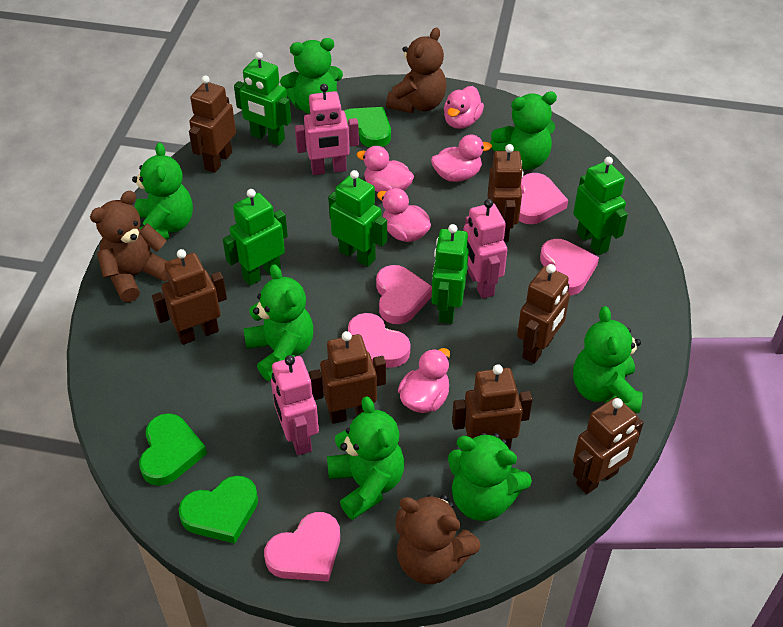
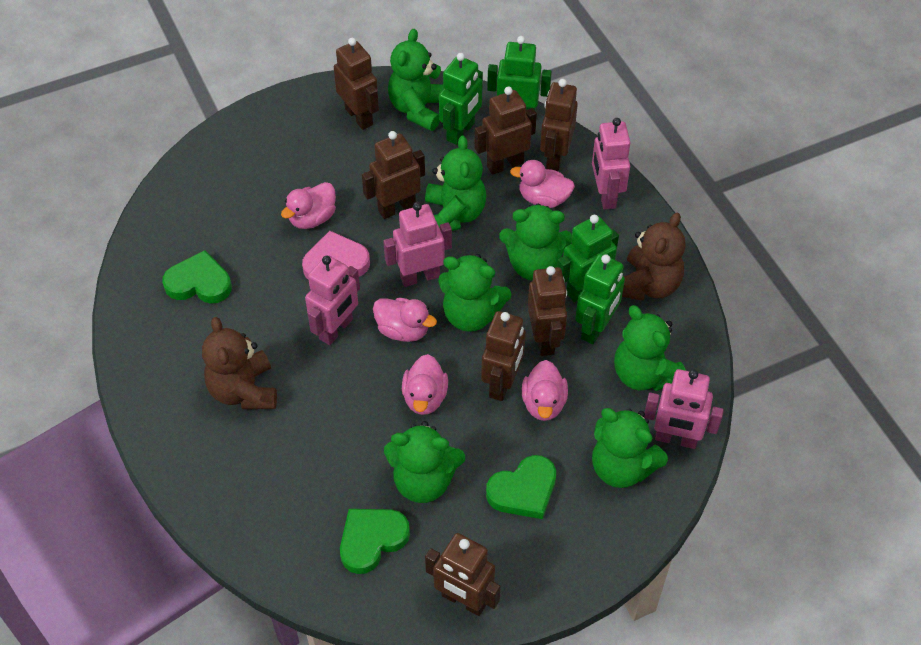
brown teddy bear: 3 -> 2
green robot: 5 -> 4
pink heart: 5 -> 1
pink robot: 3 -> 4

